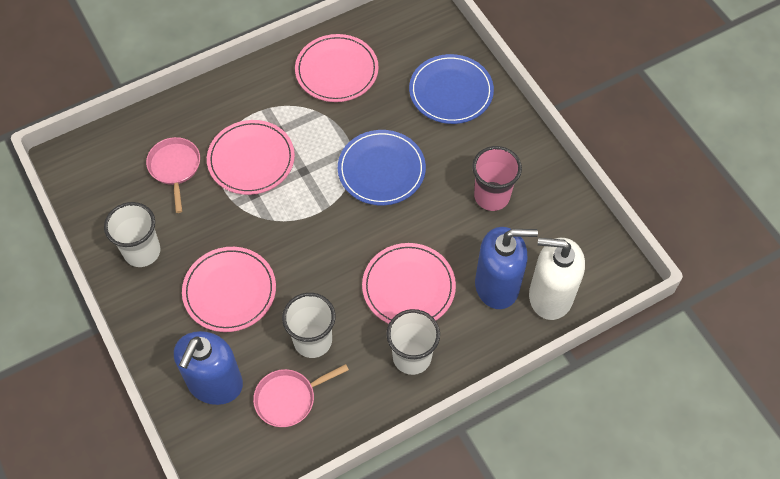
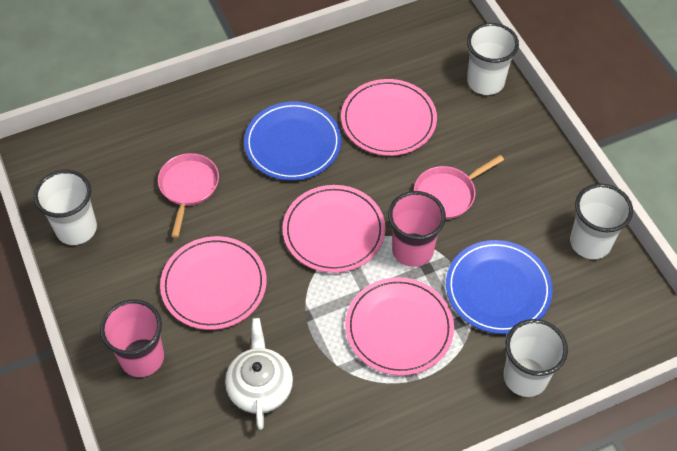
blue soap dispenser: 2 -> 0
pink cup: 1 -> 2
white cup: 3 -> 4
white soap dispenser: 1 -> 0
white teapot: 0 -> 1

